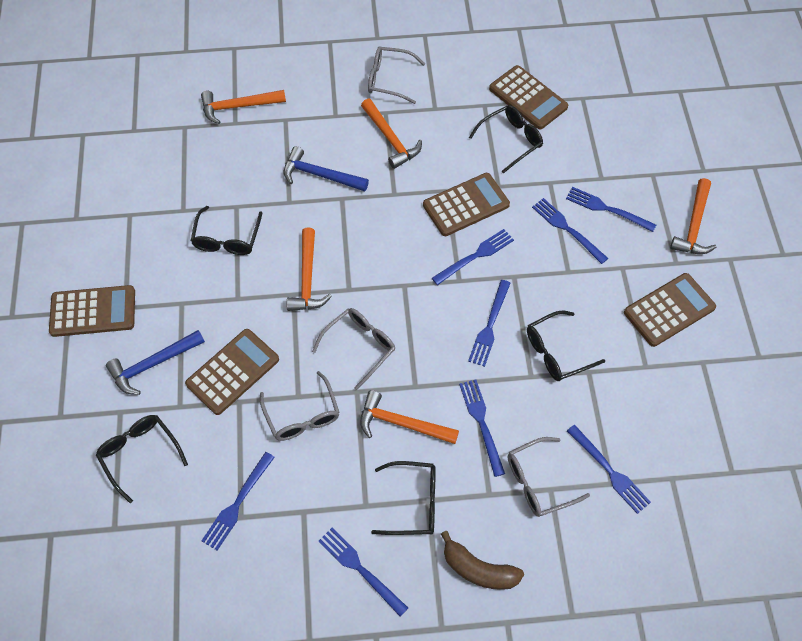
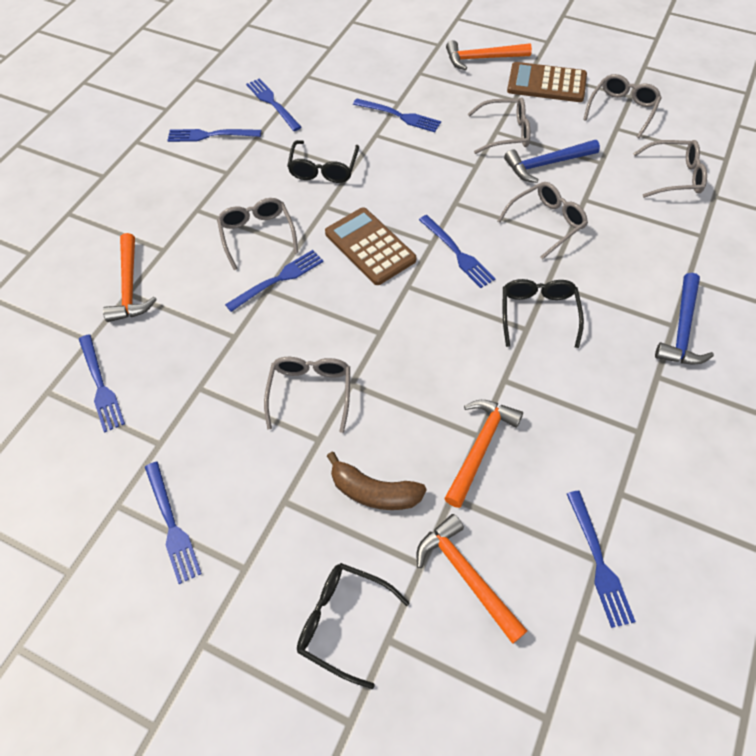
black glasses: 5 -> 3
brown calculator: 5 -> 2
grey glasses: 4 -> 6
orange hammer: 5 -> 4

